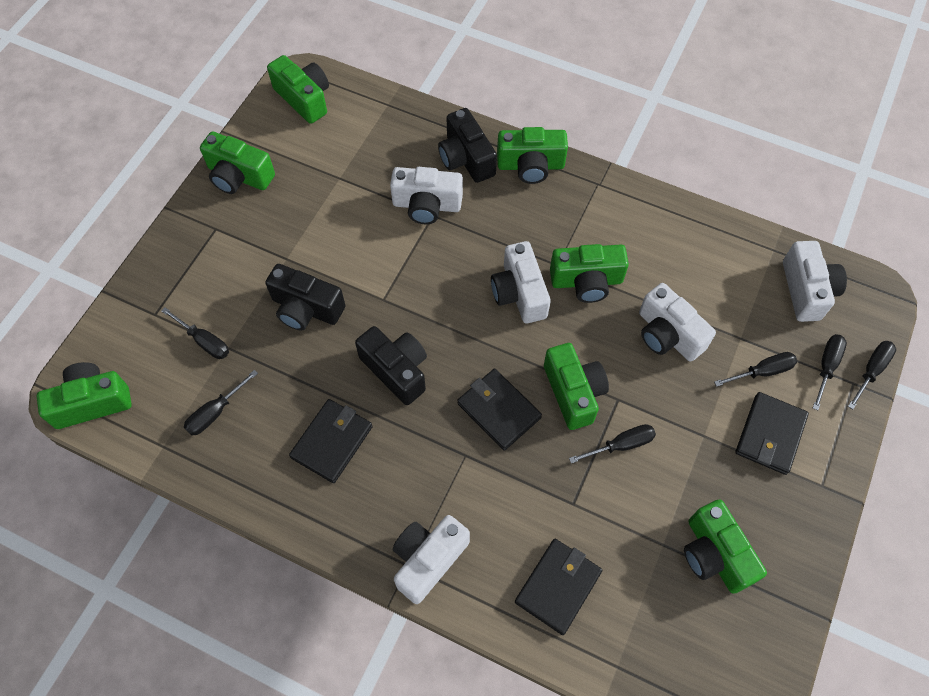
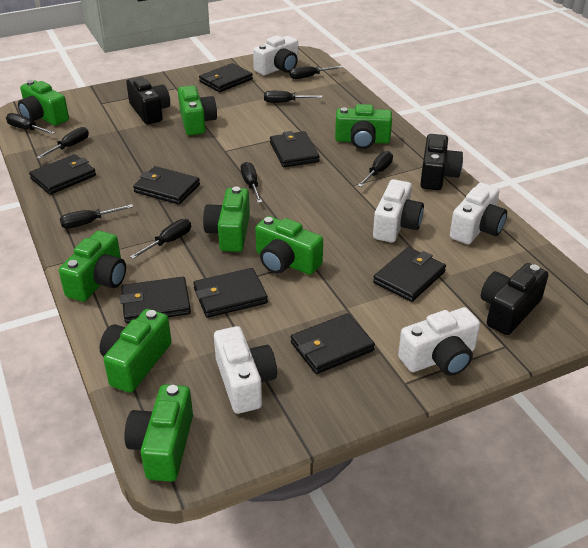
black screwdriver: 6 -> 8
black wallet: 4 -> 8
green camera: 7 -> 8

